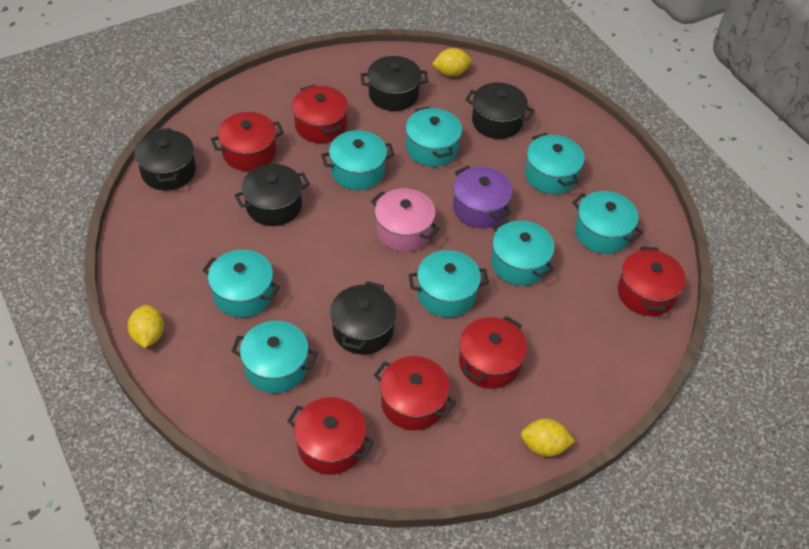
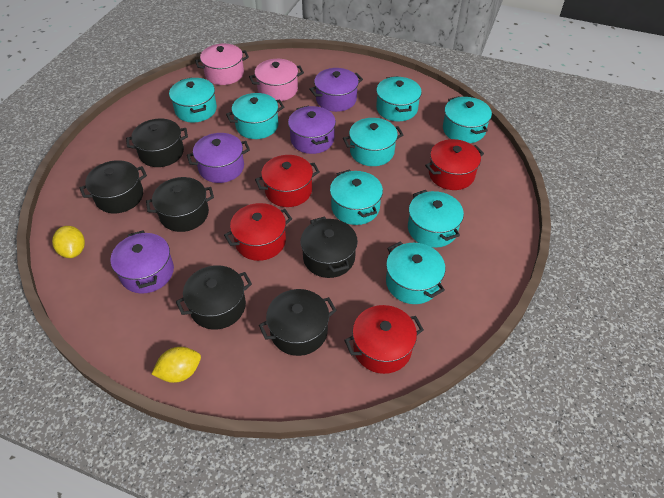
black pot: 5 -> 6
pink pot: 1 -> 2
purple pot: 1 -> 4
red pot: 6 -> 4
yellow lemon: 3 -> 2

